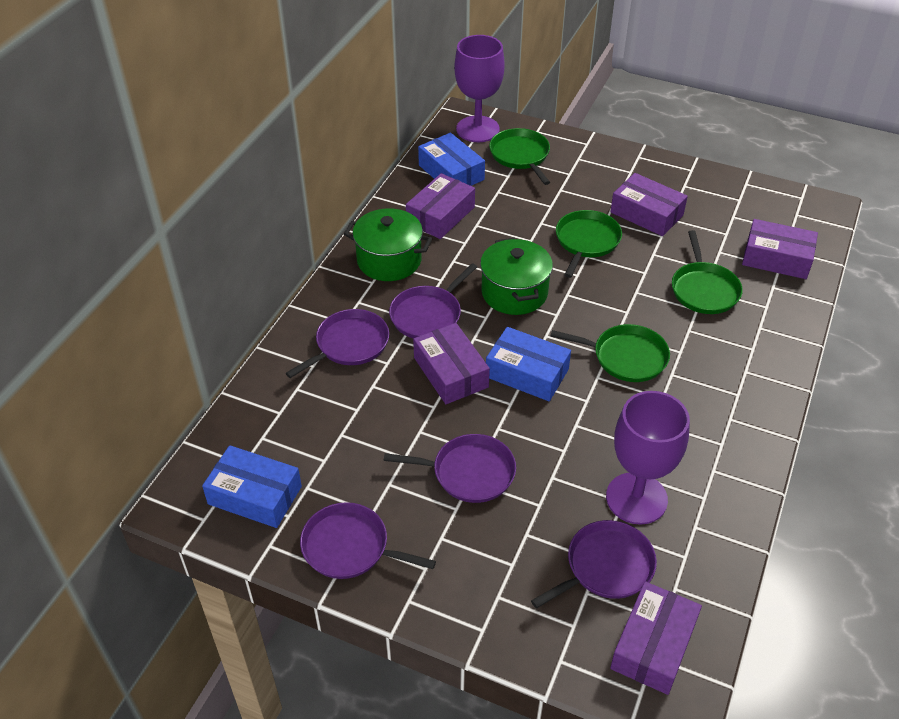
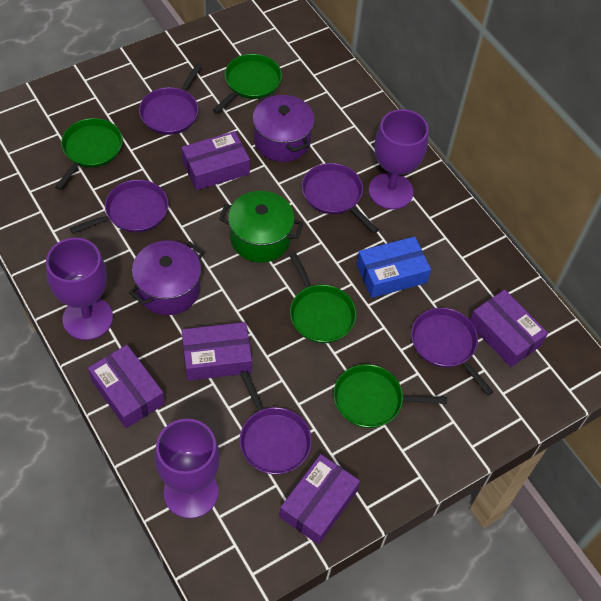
blue box: 3 -> 1
green pot: 2 -> 1
purple goblet: 2 -> 3
purple pot: 0 -> 2

